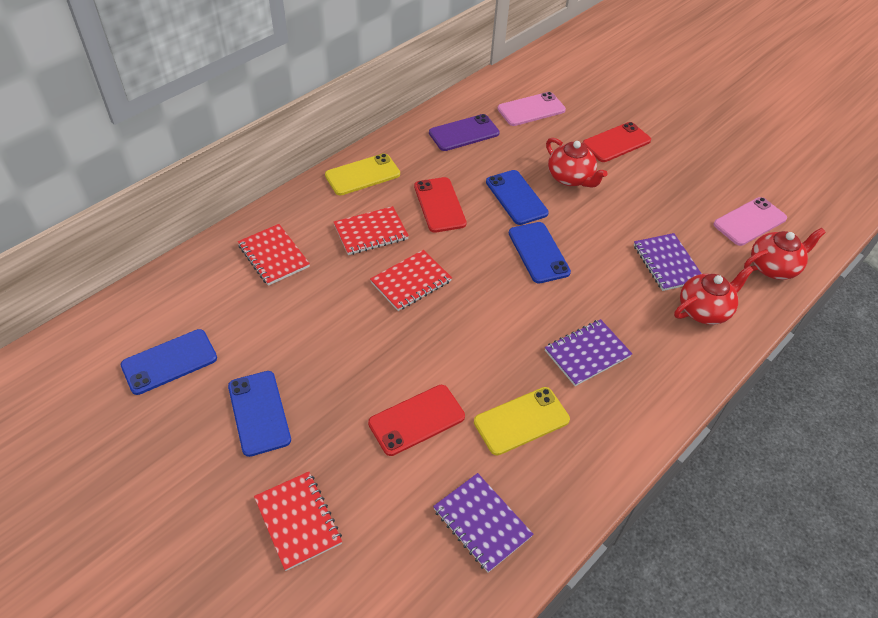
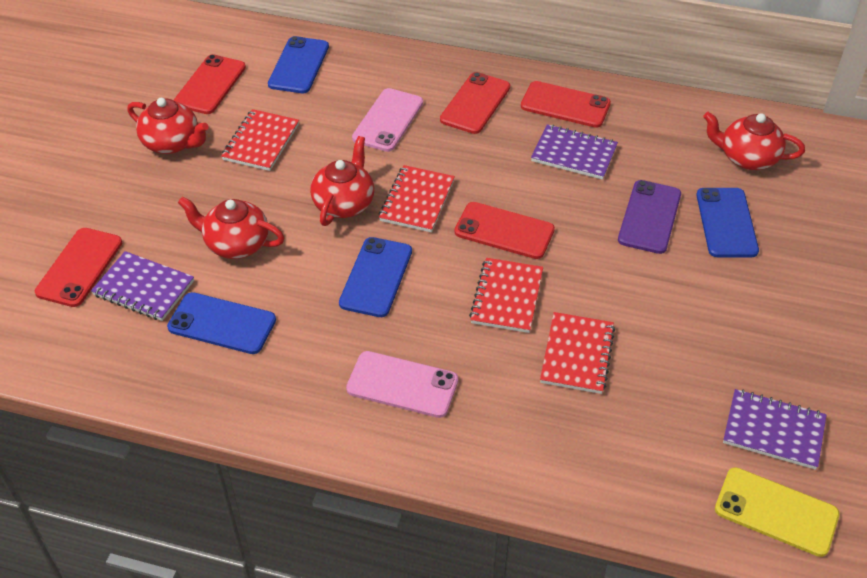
red phone: 3 -> 5
red teapot: 3 -> 4
yellow phone: 2 -> 1

